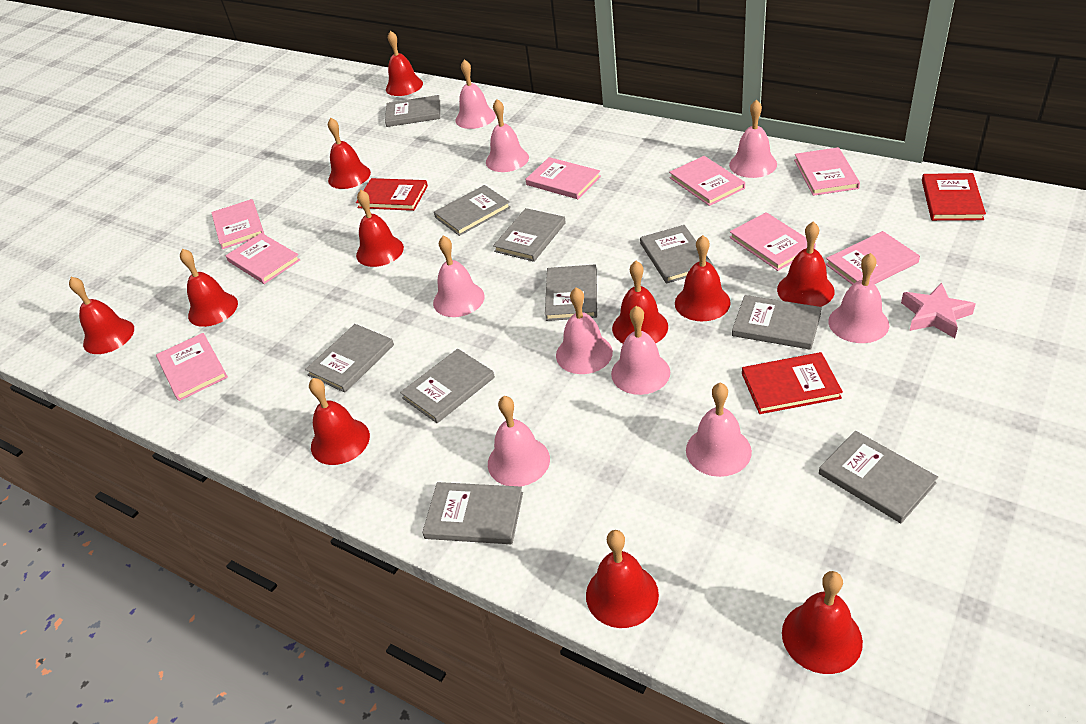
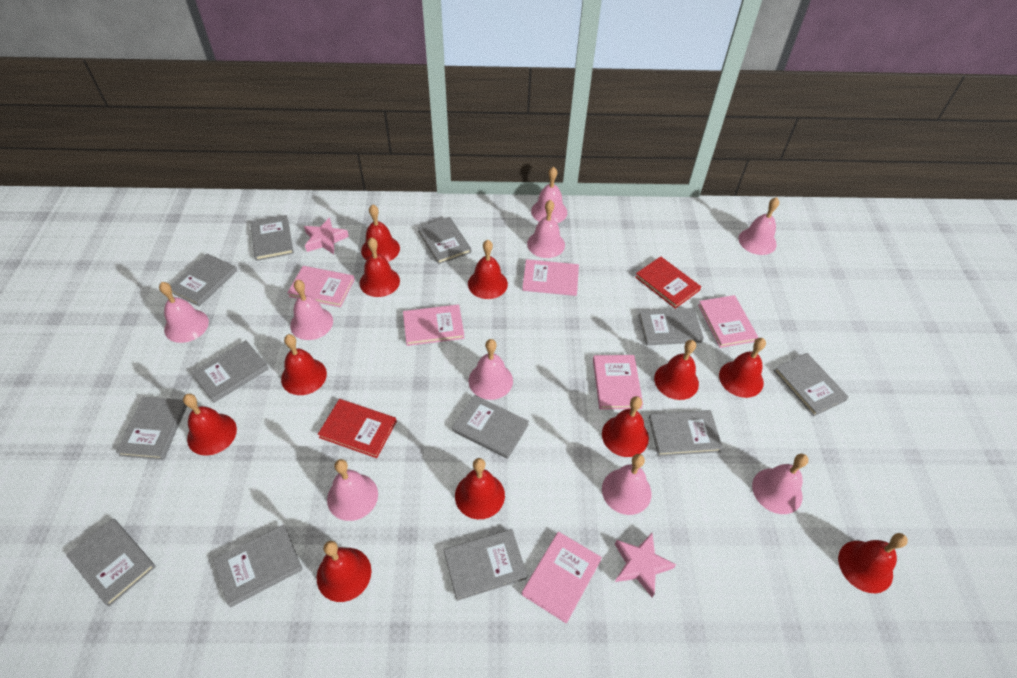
grey book: 10 -> 12
pink book: 8 -> 6
pink star: 1 -> 2
red book: 3 -> 2

